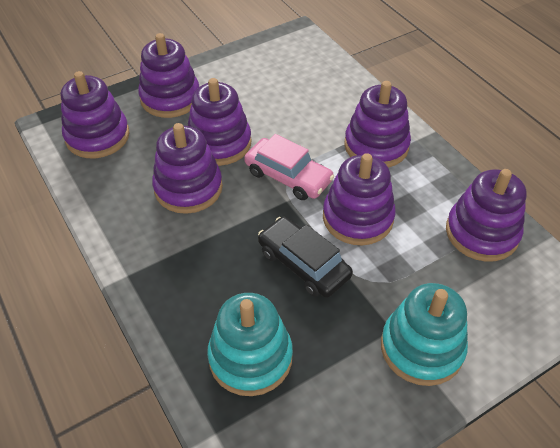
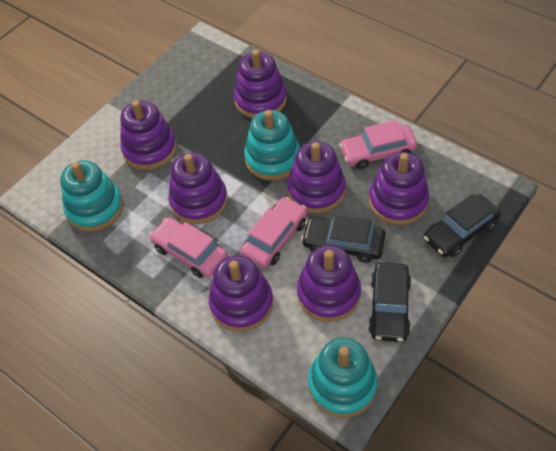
black car: 1 -> 3
pink car: 1 -> 3
turquoise stacking toy: 2 -> 3

